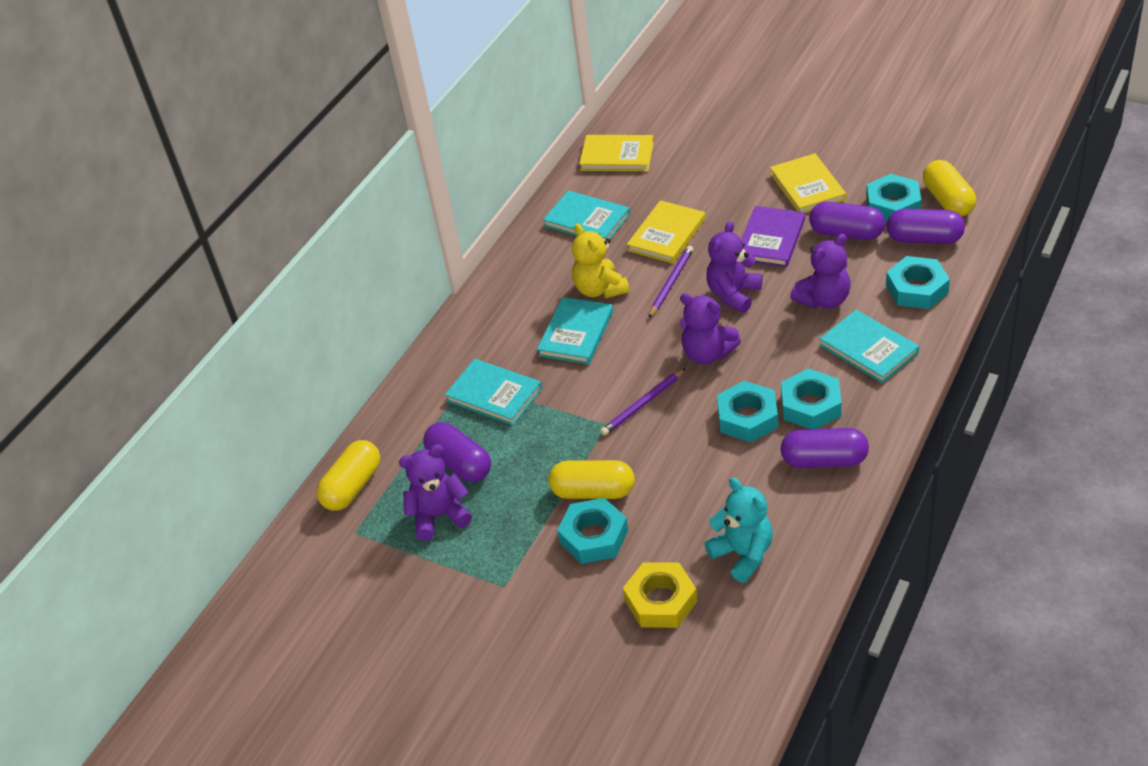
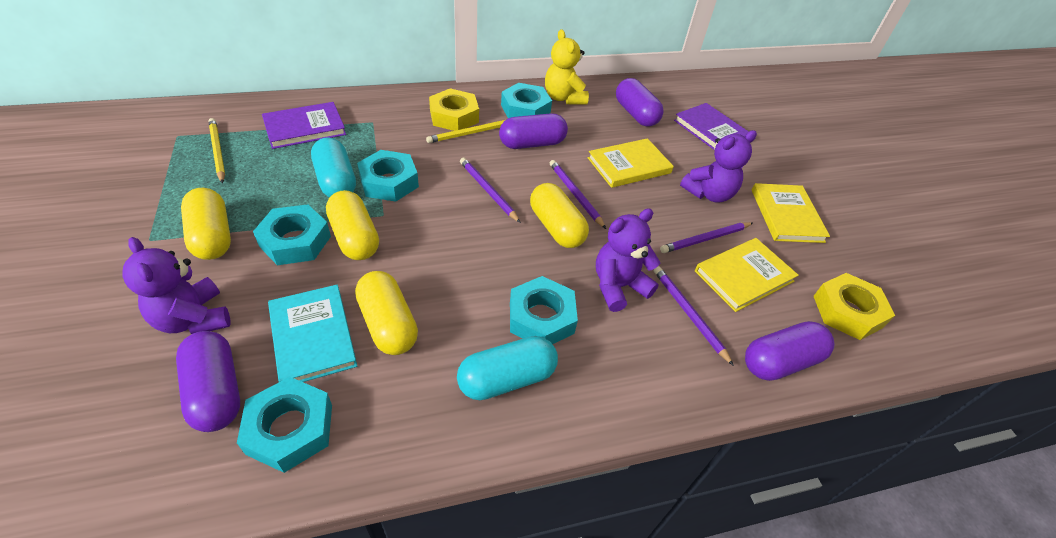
purple book: 1 -> 2
purple pencil: 2 -> 4
purple teddy bear: 4 -> 3
turquoise book: 4 -> 1
turquoise capsule: 0 -> 2
turquoise teddy bear: 1 -> 0
yellow capsule: 3 -> 4
yellow nut: 1 -> 2
yellow pencil: 0 -> 2

